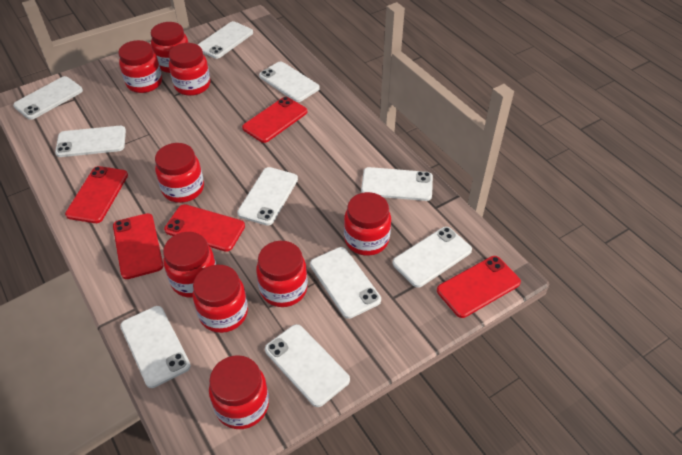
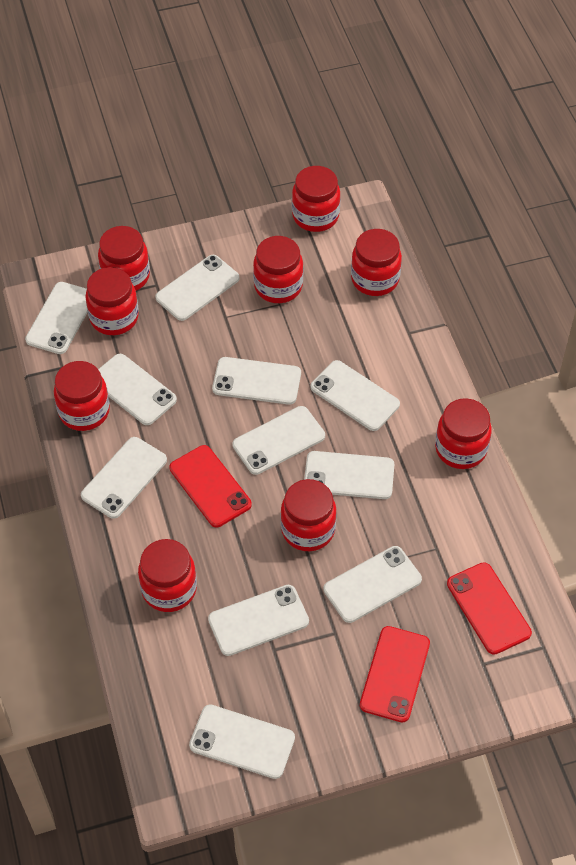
red phone: 5 -> 3
white phone: 10 -> 11

